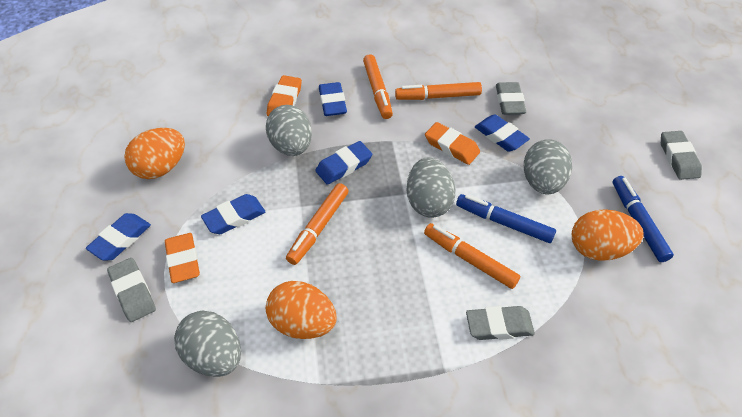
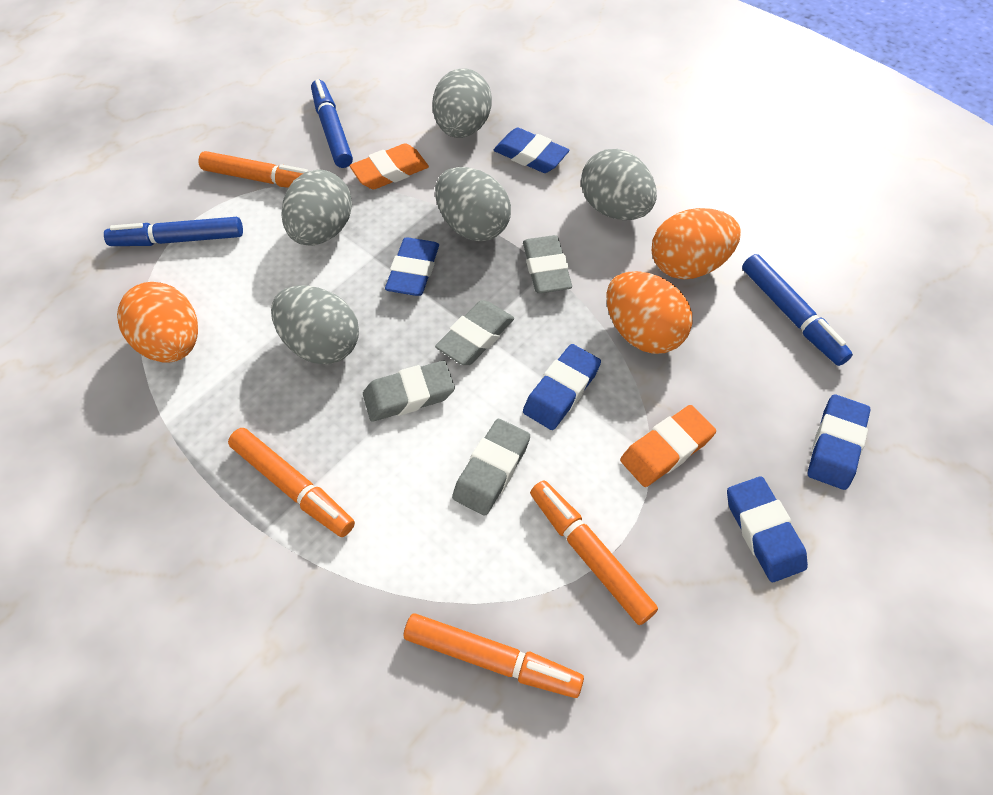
blue marker: 2 -> 3
grey egg: 4 -> 5
orange eraser: 3 -> 2

